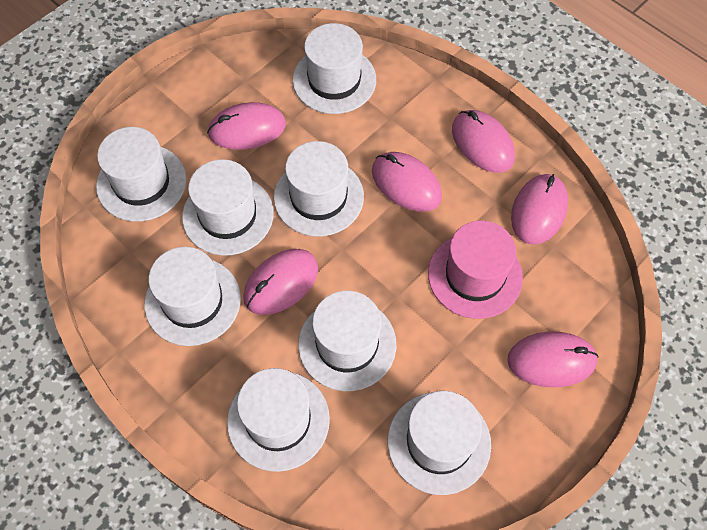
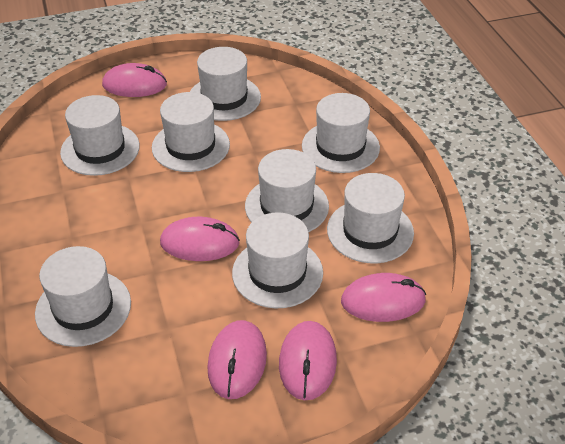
pink hat: 1 -> 0
pink mouse: 6 -> 5

